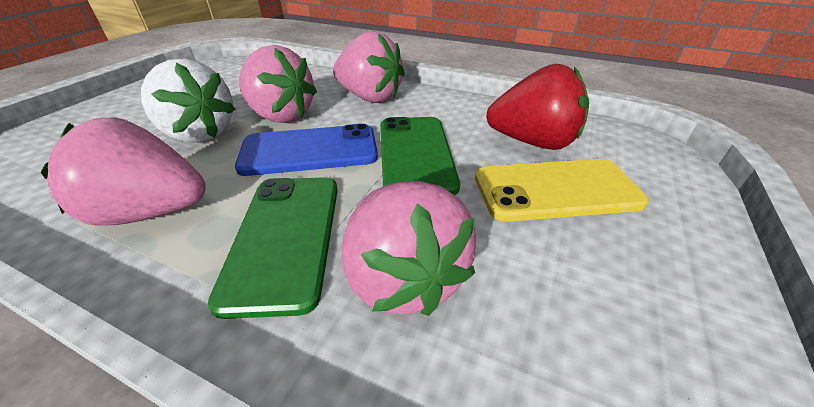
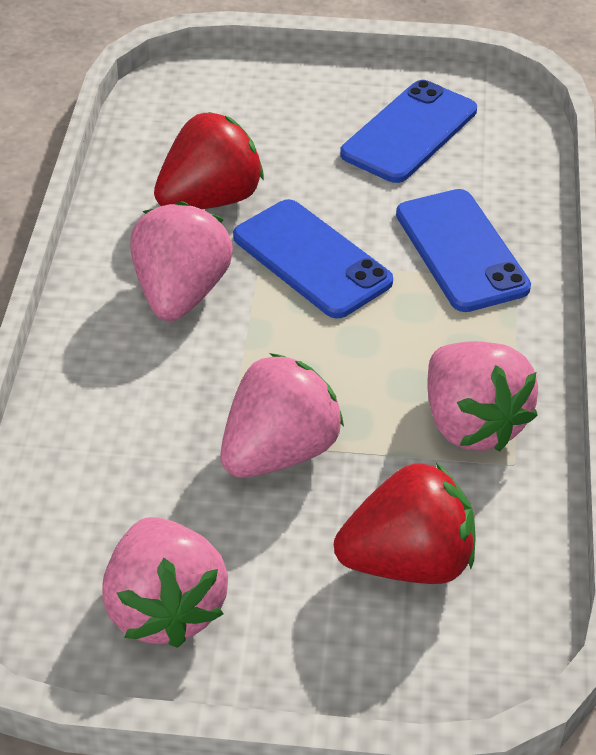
blue phone: 1 -> 3
green phone: 2 -> 0
red strawberry: 1 -> 2
white strawberry: 1 -> 0
yellow phone: 1 -> 0

